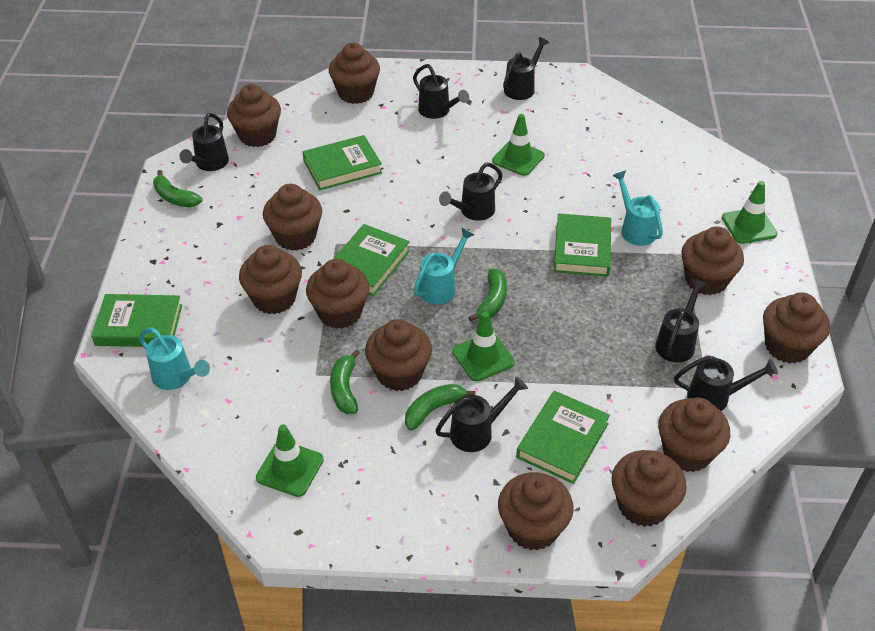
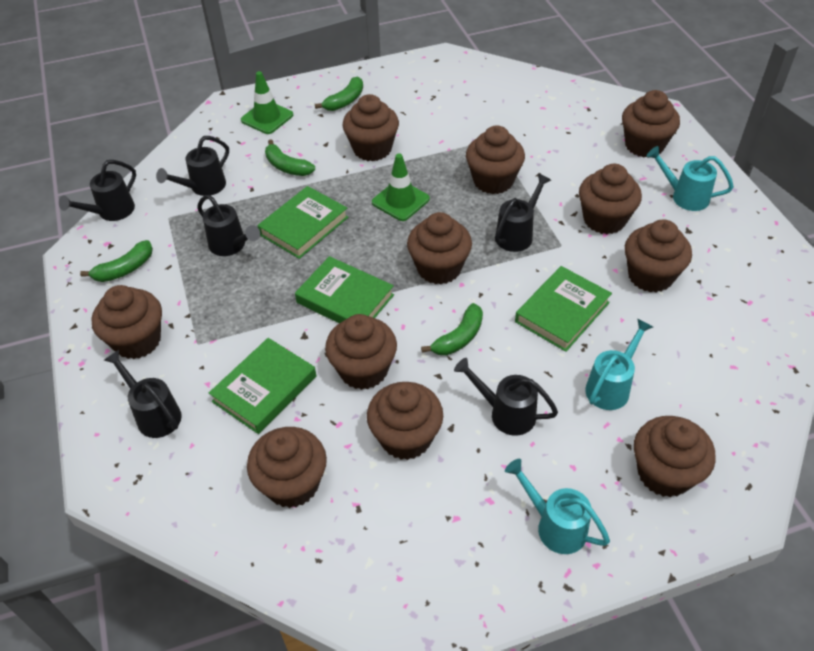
black watering can: 7 -> 6
green book: 5 -> 4
green traffic cone: 4 -> 2

